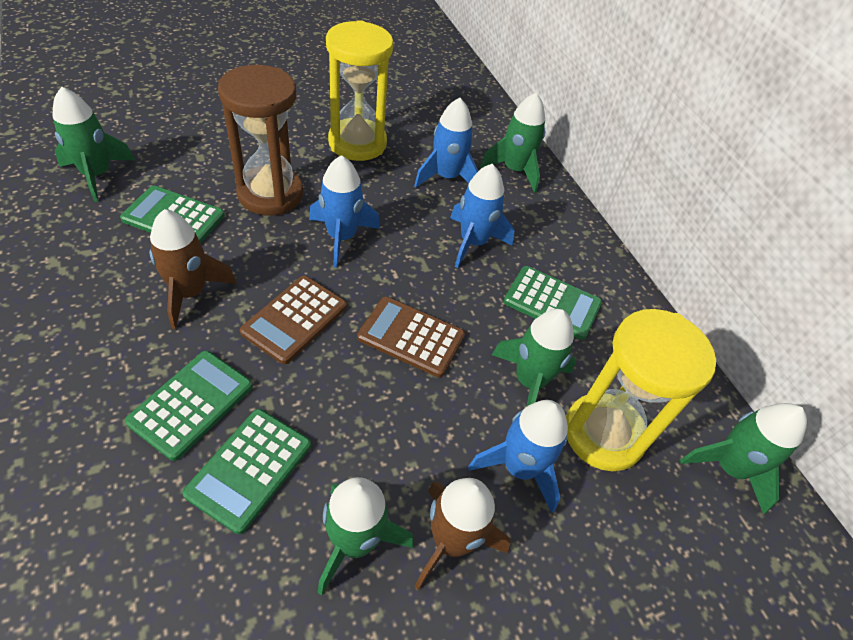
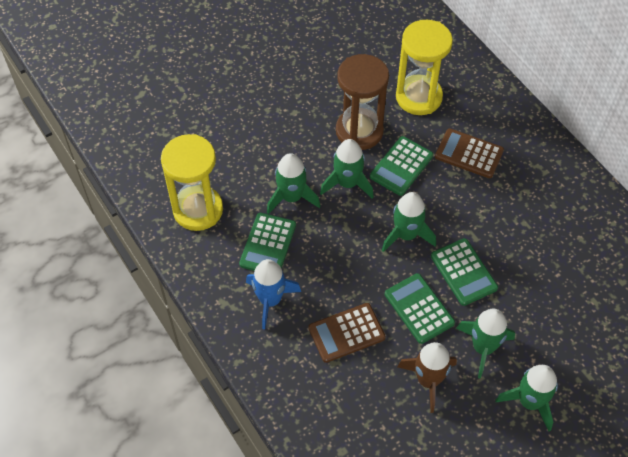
blue rocket: 4 -> 1
brown rocket: 2 -> 1

